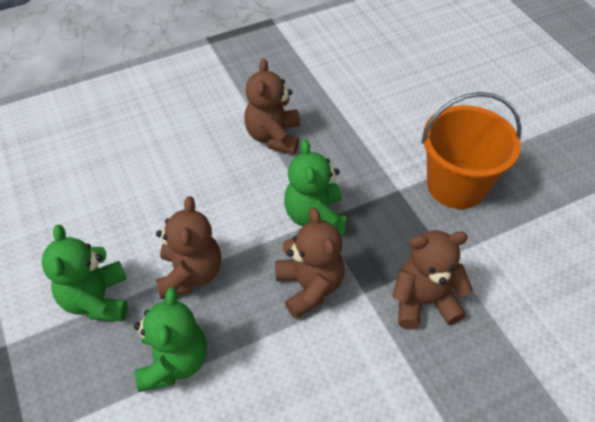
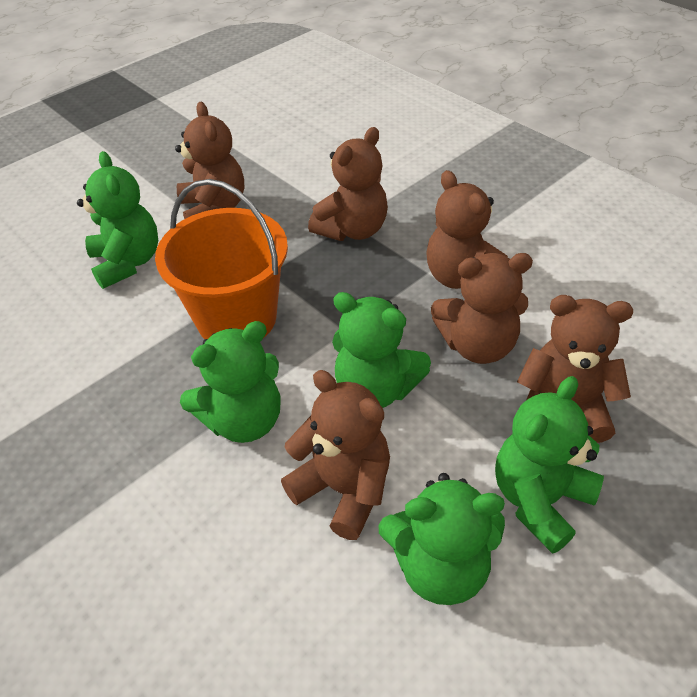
brown teddy bear: 4 -> 6
green teddy bear: 3 -> 5

